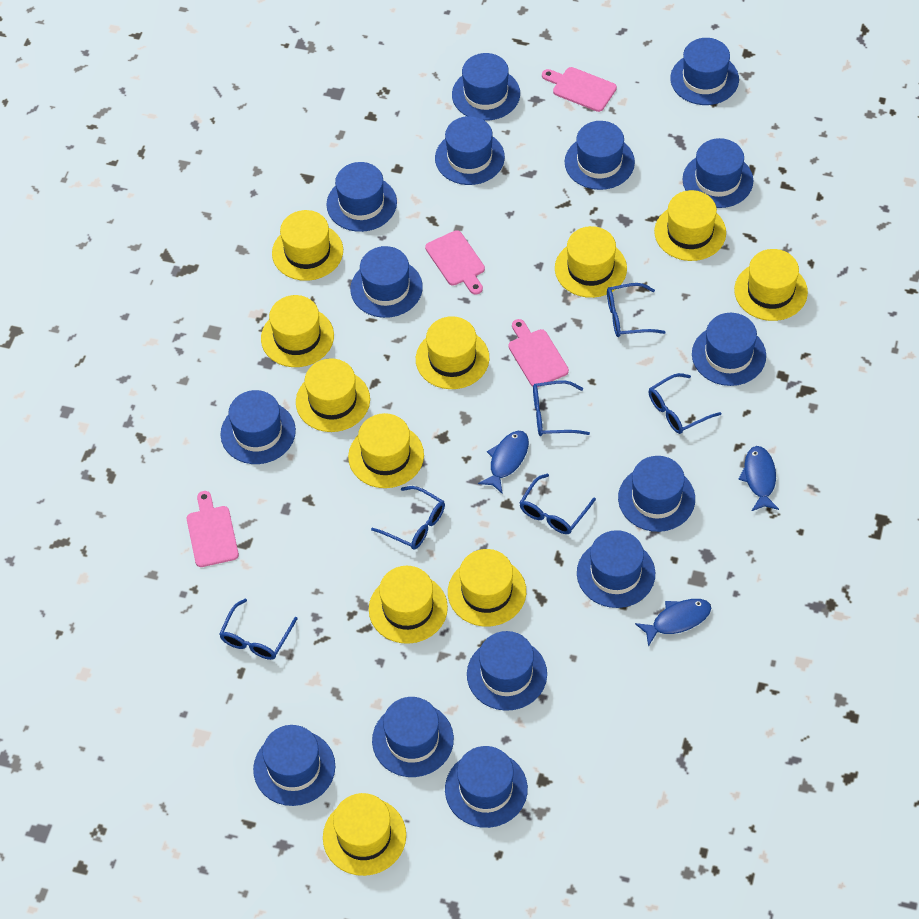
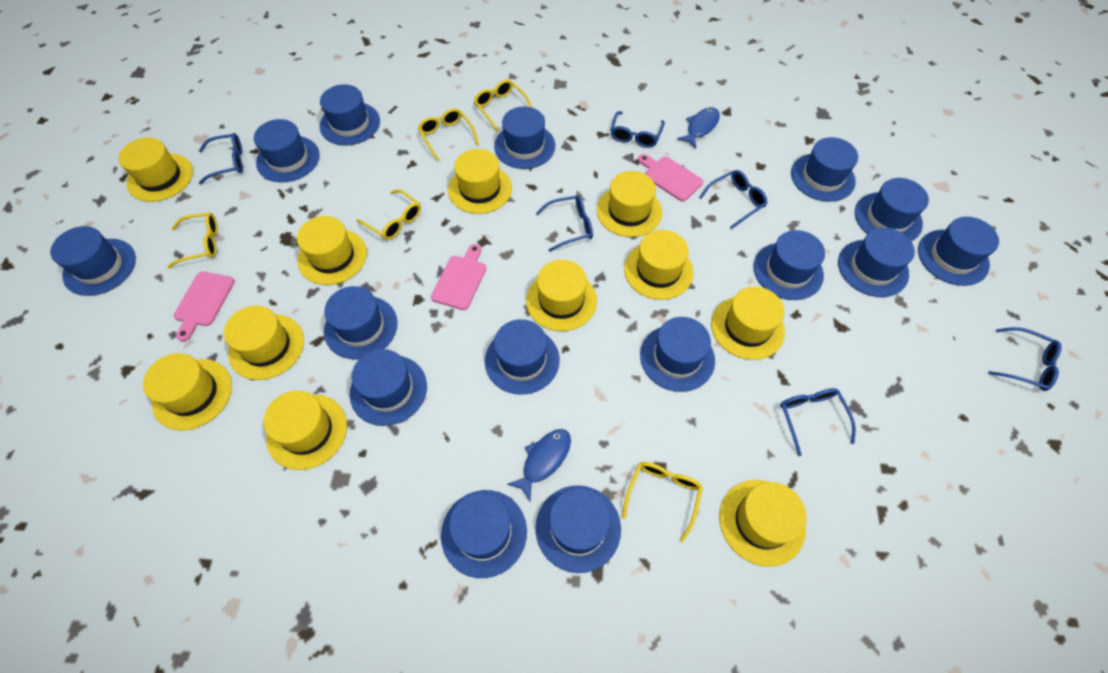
blue fish: 3 -> 2
pink cutting board: 4 -> 3
yellow glasses: 0 -> 5

